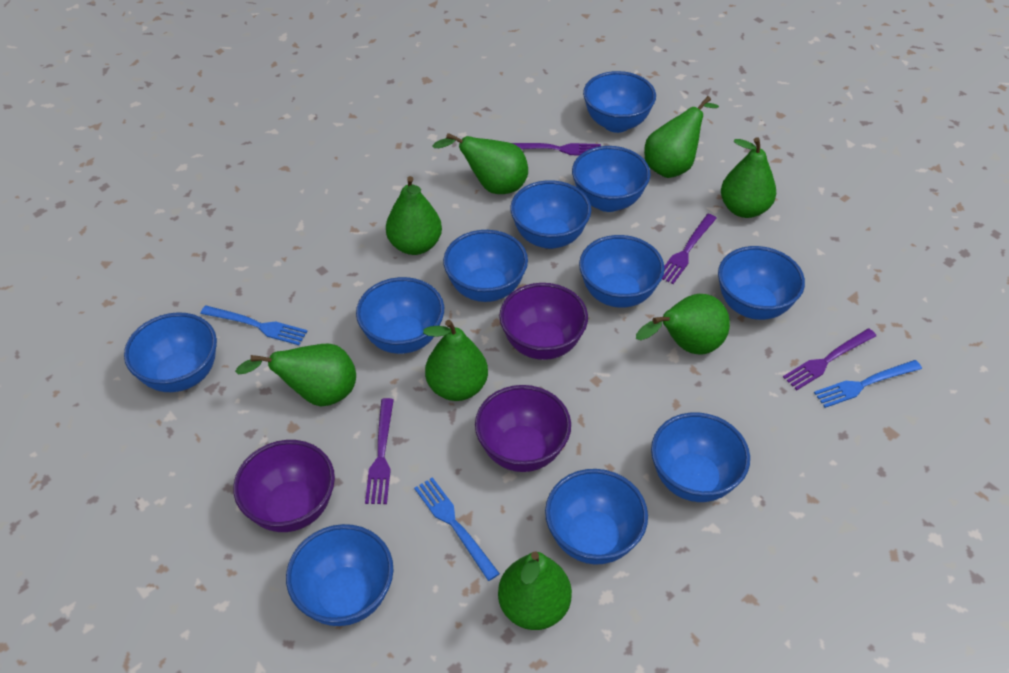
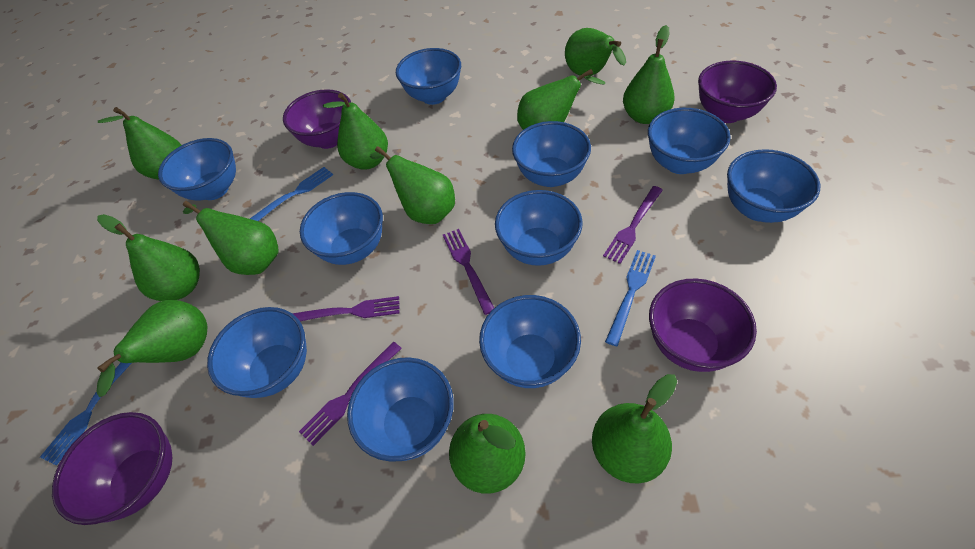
blue bowl: 11 -> 10
green pear: 8 -> 11
purple bowl: 3 -> 4

